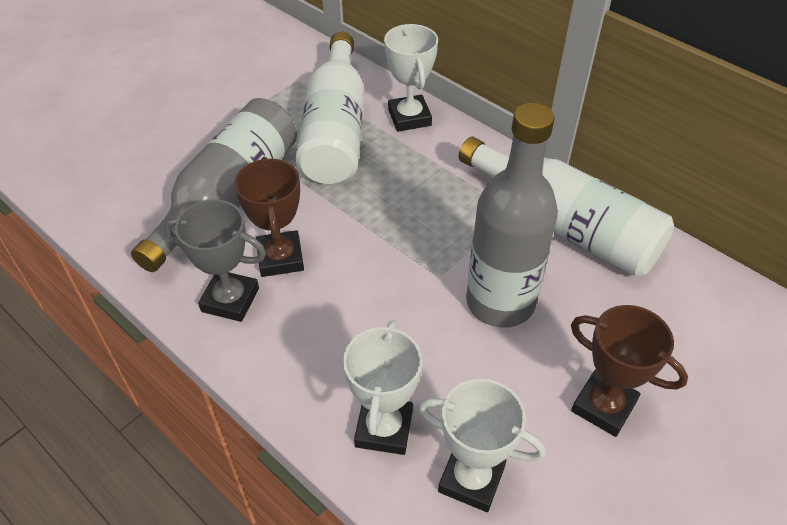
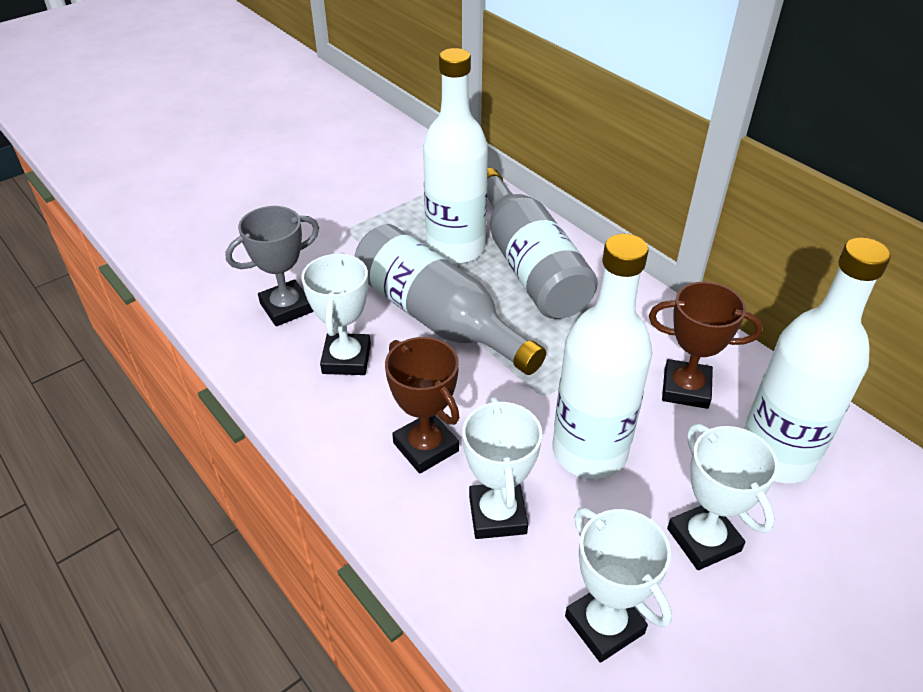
white bottle: 2 -> 3
white trophy: 3 -> 4

